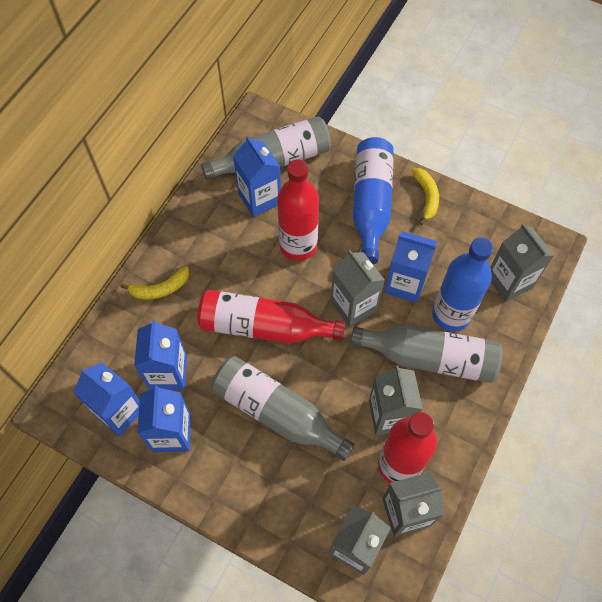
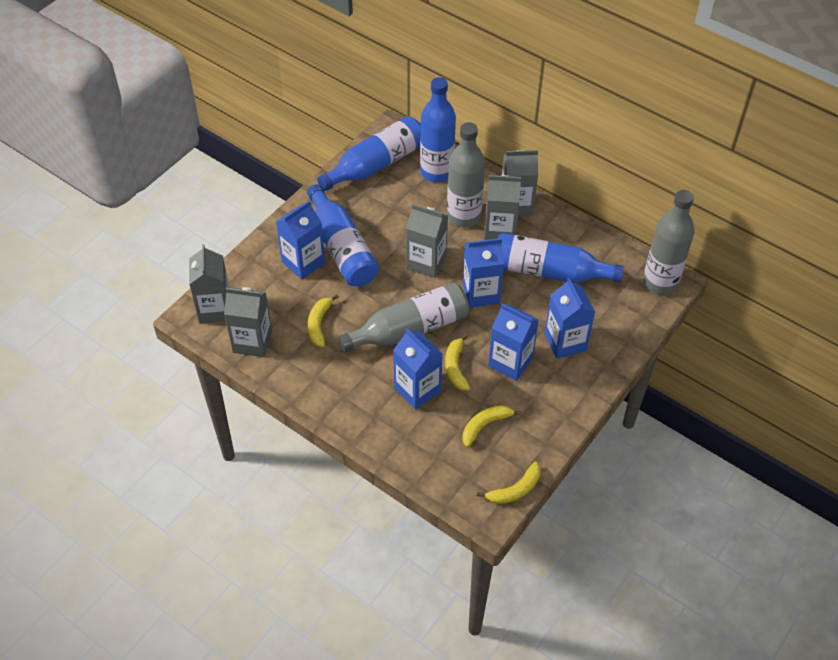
blue bottle: 2 -> 4
red bottle: 3 -> 0
yellow banana: 2 -> 4

